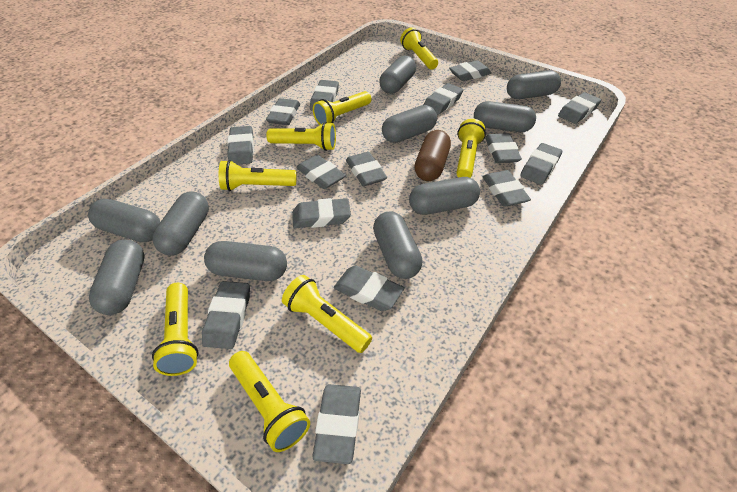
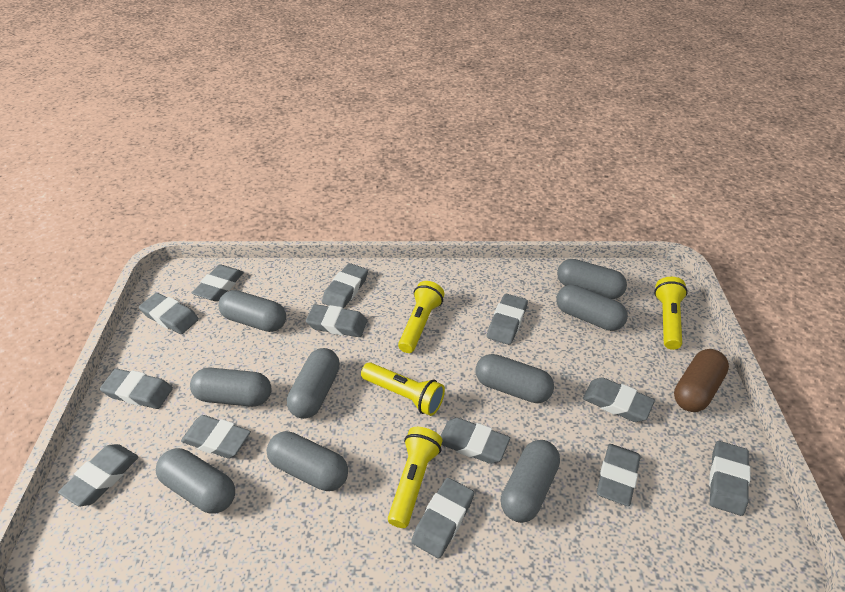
grey capsule: 10 -> 9
grey eraser: 15 -> 13
yellow flashlight: 8 -> 4

